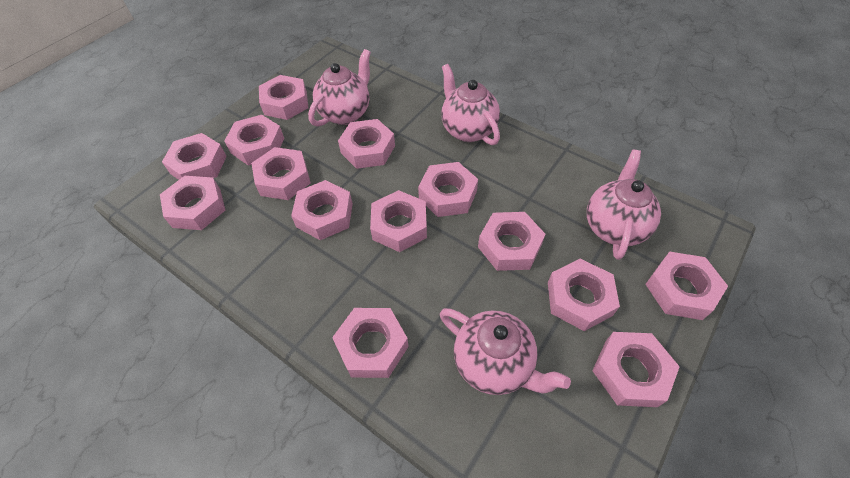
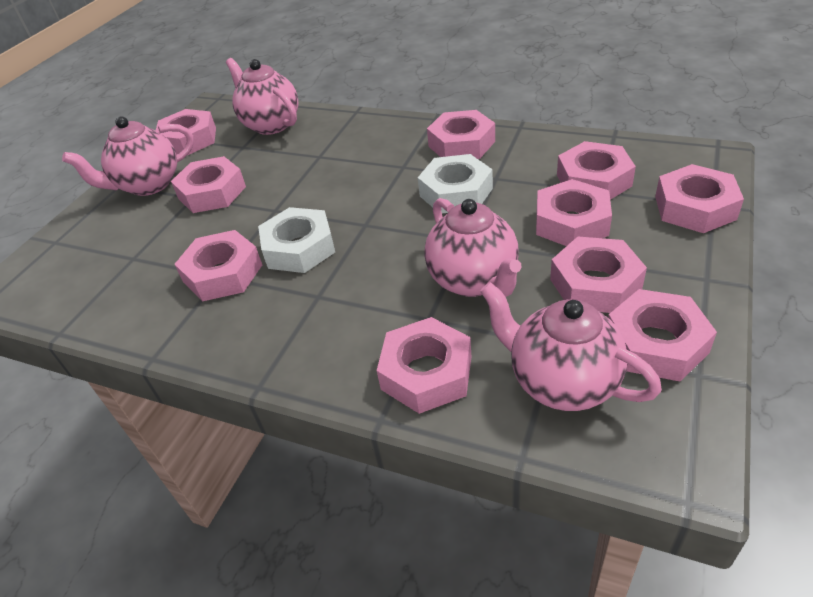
pink nut: 14 -> 10
white nut: 0 -> 2

